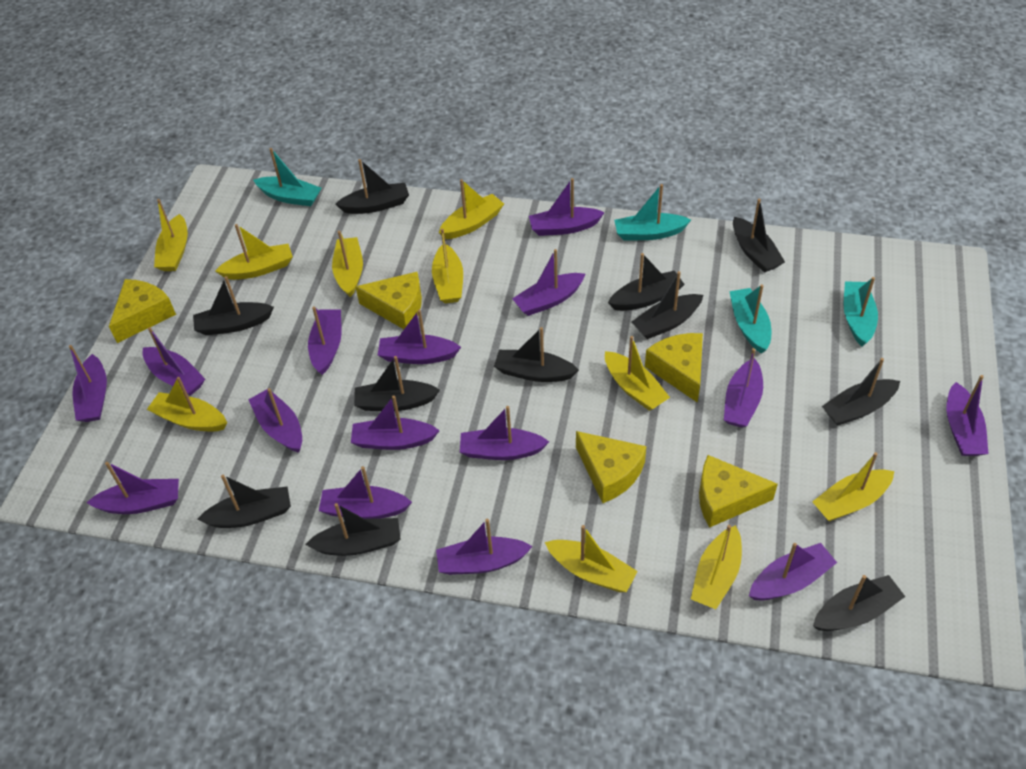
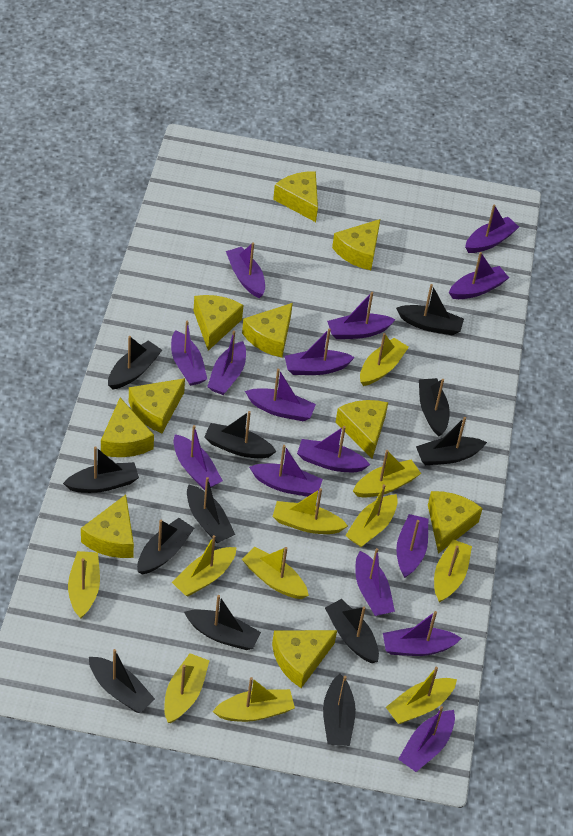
black boat: 11 -> 12
turquoise boat: 4 -> 0
yellow boat: 10 -> 11
yellow cheese: 5 -> 10

